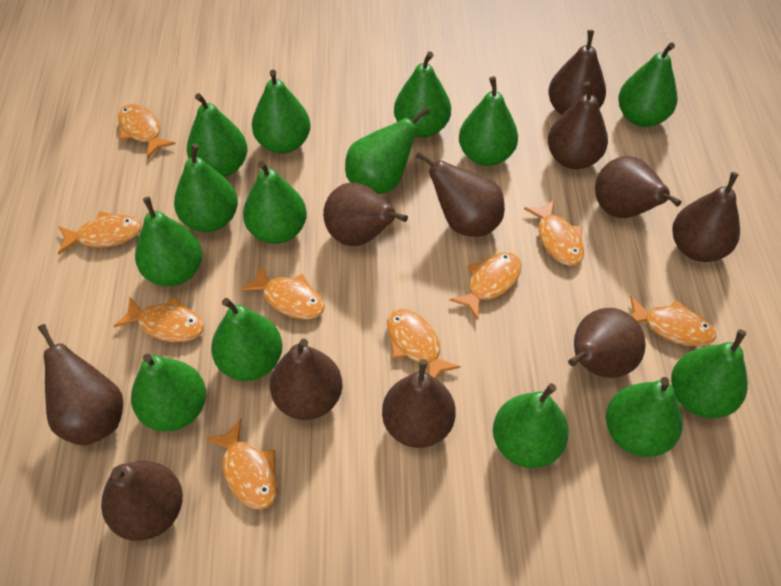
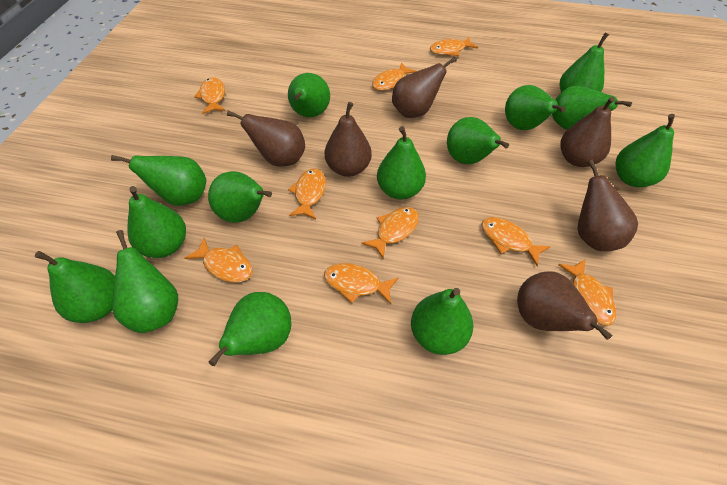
brown pear: 11 -> 6

